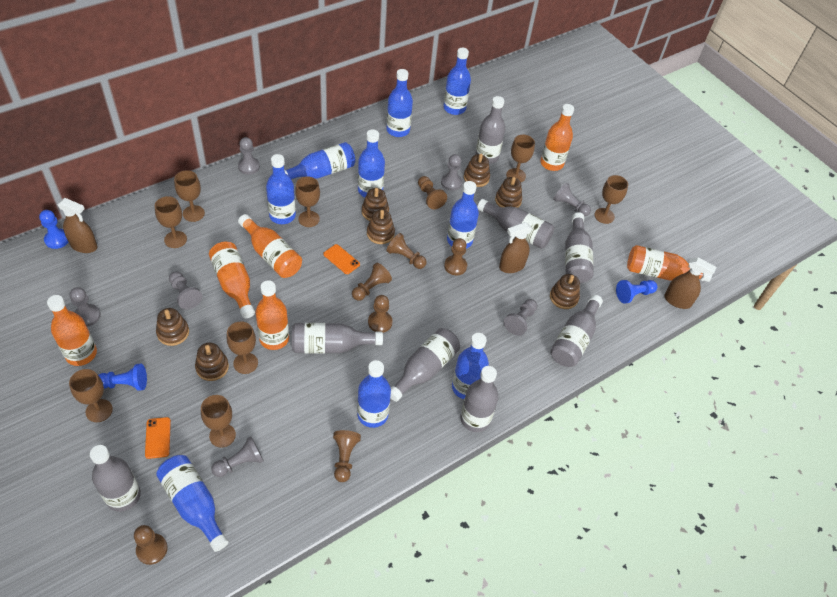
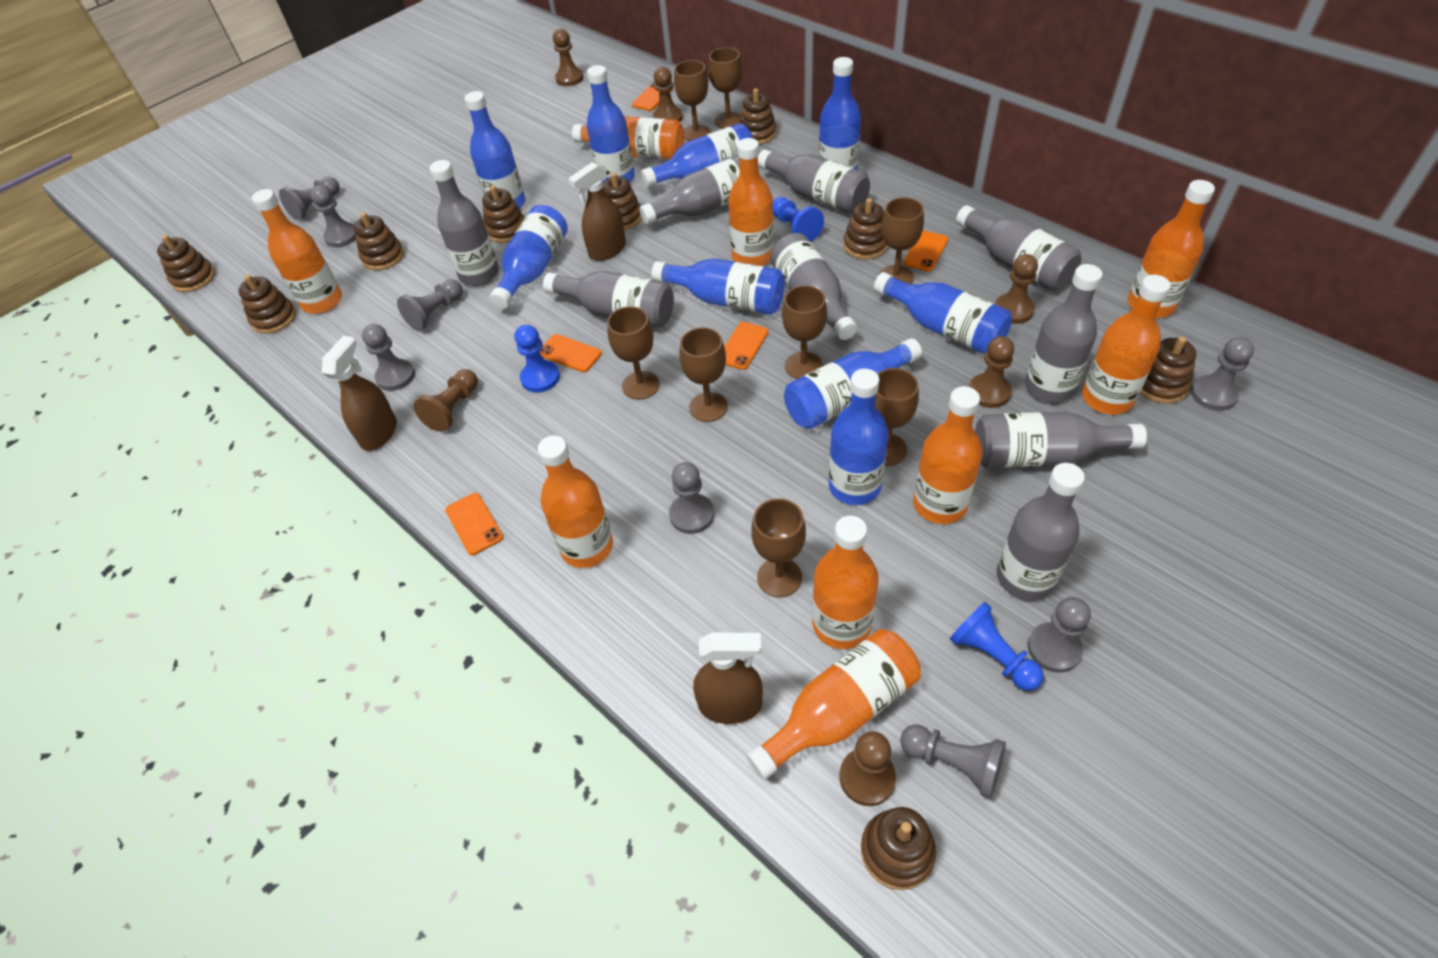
brown pawn: 7 -> 6
brown stacking toy: 7 -> 9
grey bottle: 8 -> 9
grey pawn: 7 -> 8
orange bottle: 6 -> 9
orange phone: 2 -> 5

